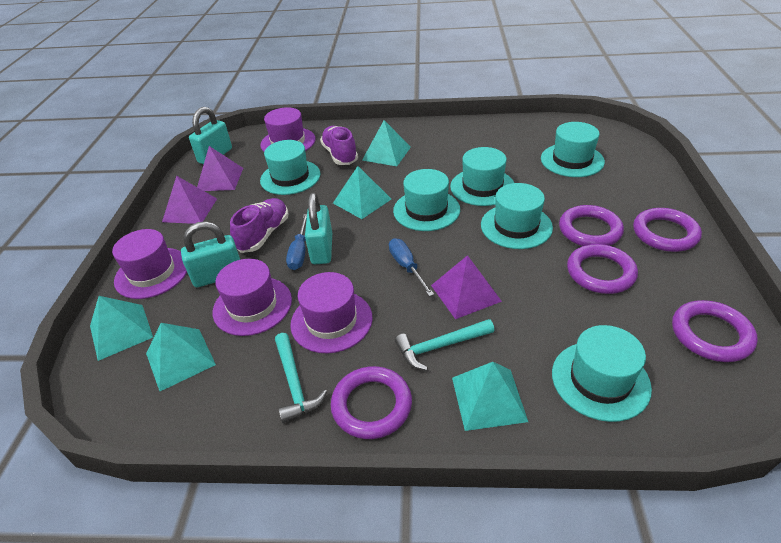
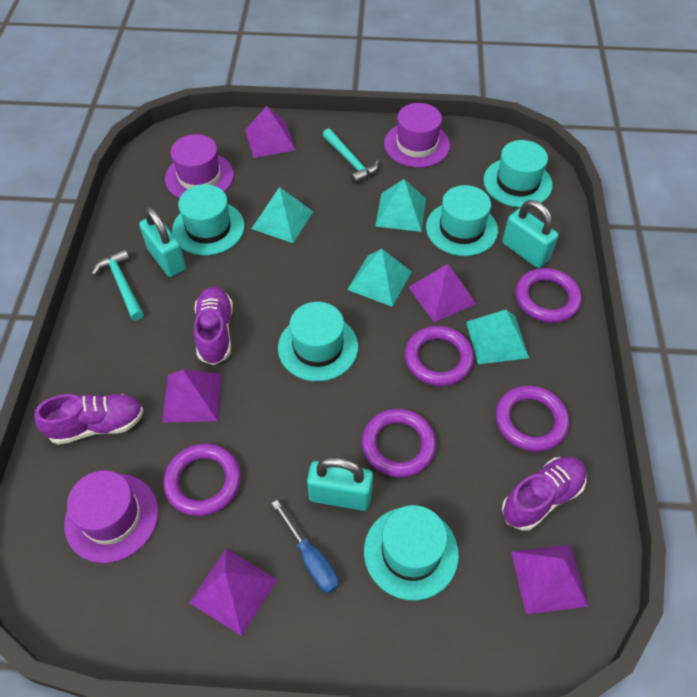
blue screwdriver: 2 -> 1
purple hat: 4 -> 3
purple pyramid: 3 -> 5
purple shoe: 2 -> 3
turquoise hat: 6 -> 5
turquoise pyramid: 5 -> 4

